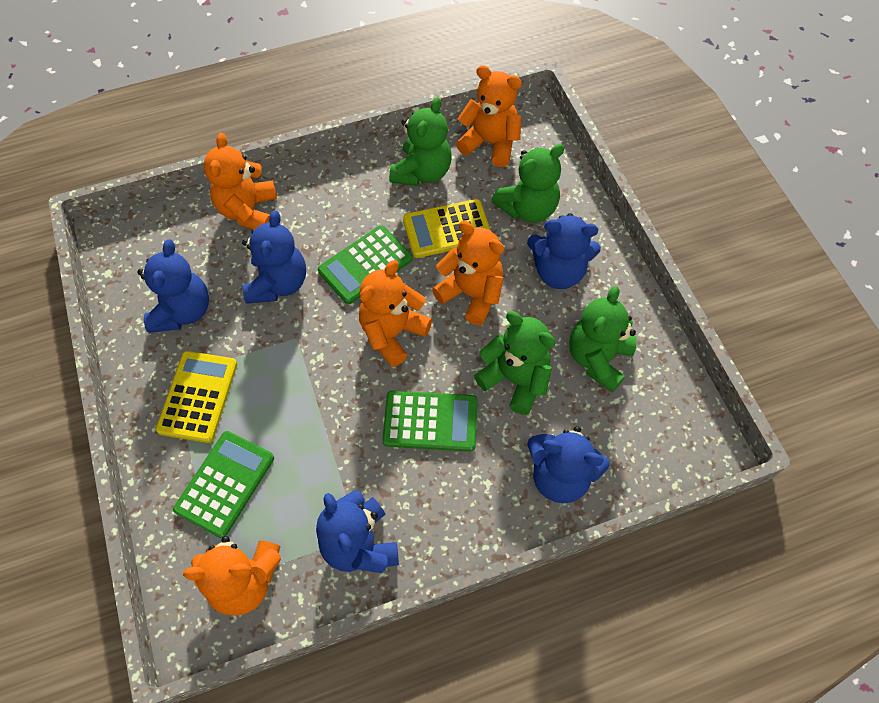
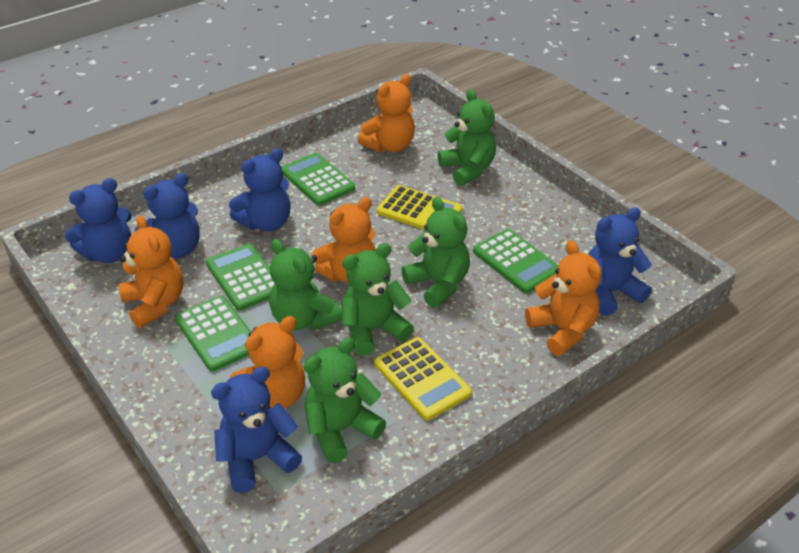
green calculator: 3 -> 4
green teddy bear: 4 -> 5

